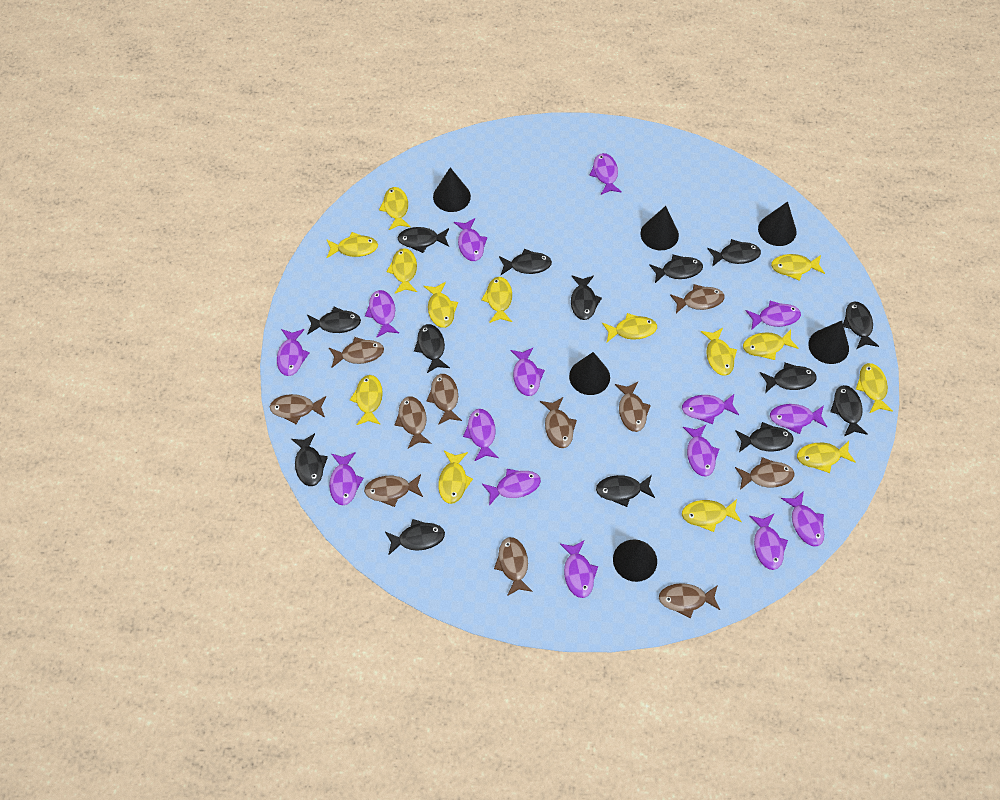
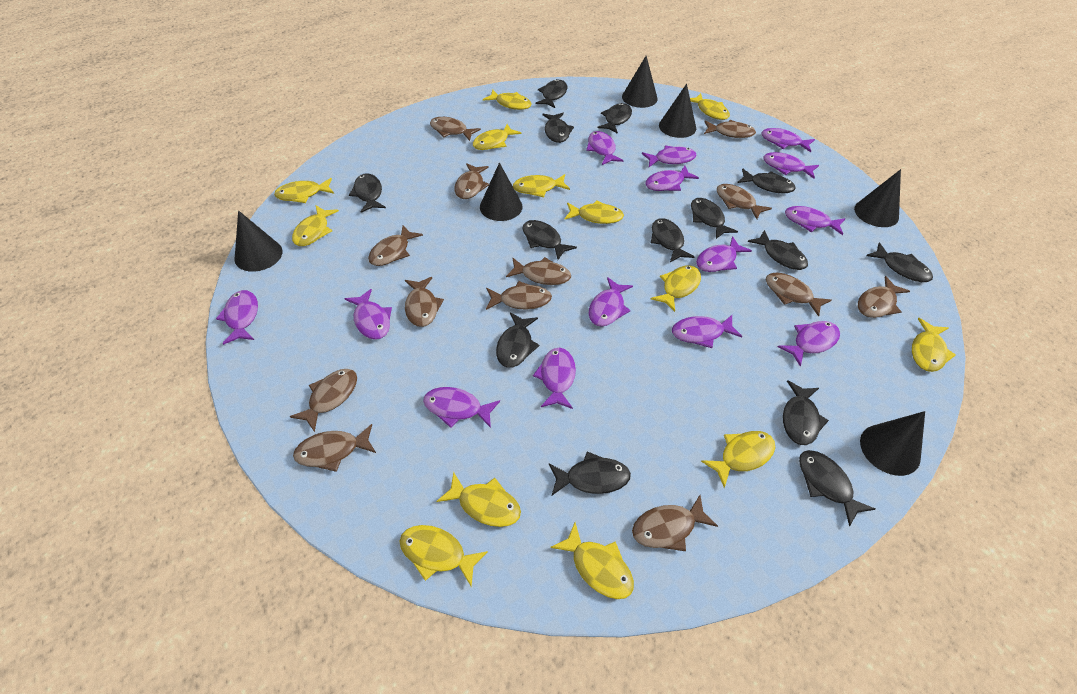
brown fish: 11 -> 13
purple fish: 15 -> 14
yellow fish: 14 -> 13

